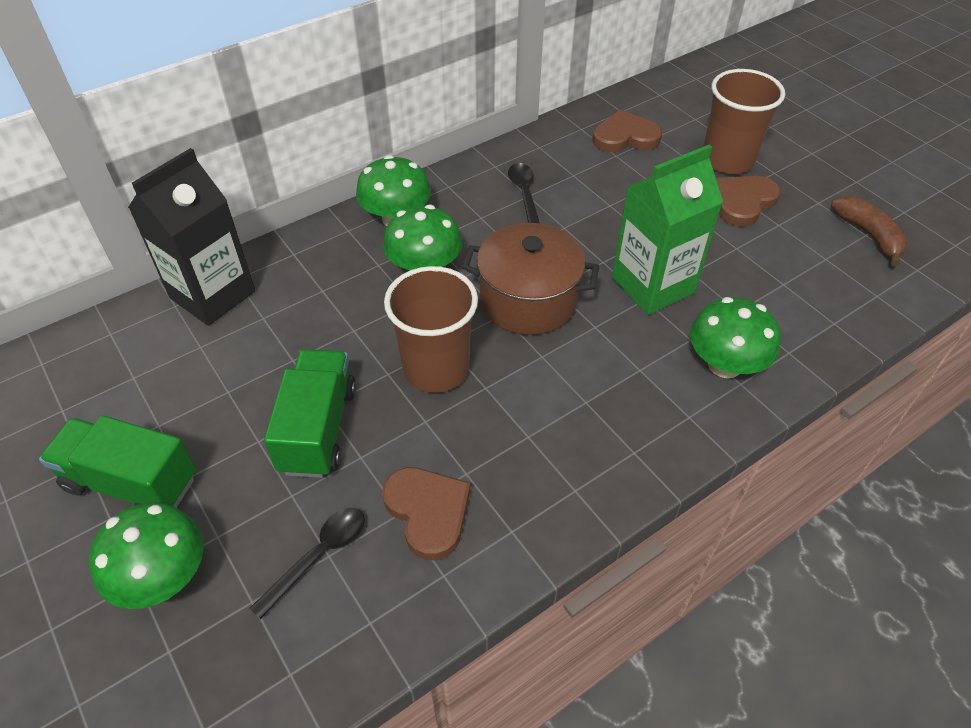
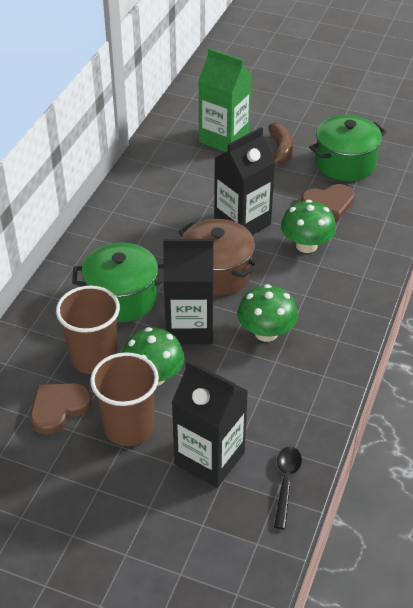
black carton: 1 -> 3
black spoon: 2 -> 1
brown heart: 3 -> 2
green mushroom: 4 -> 3
green pot: 0 -> 2
green truck: 2 -> 0

